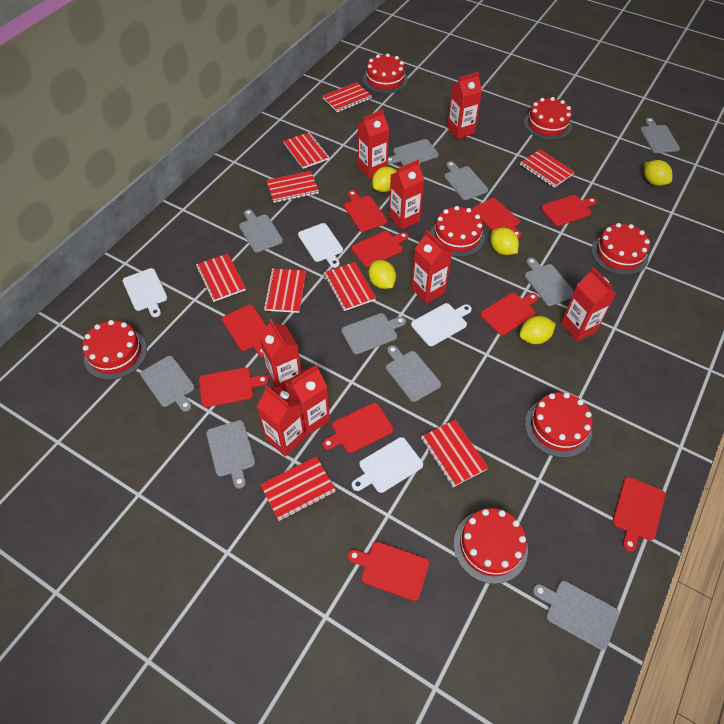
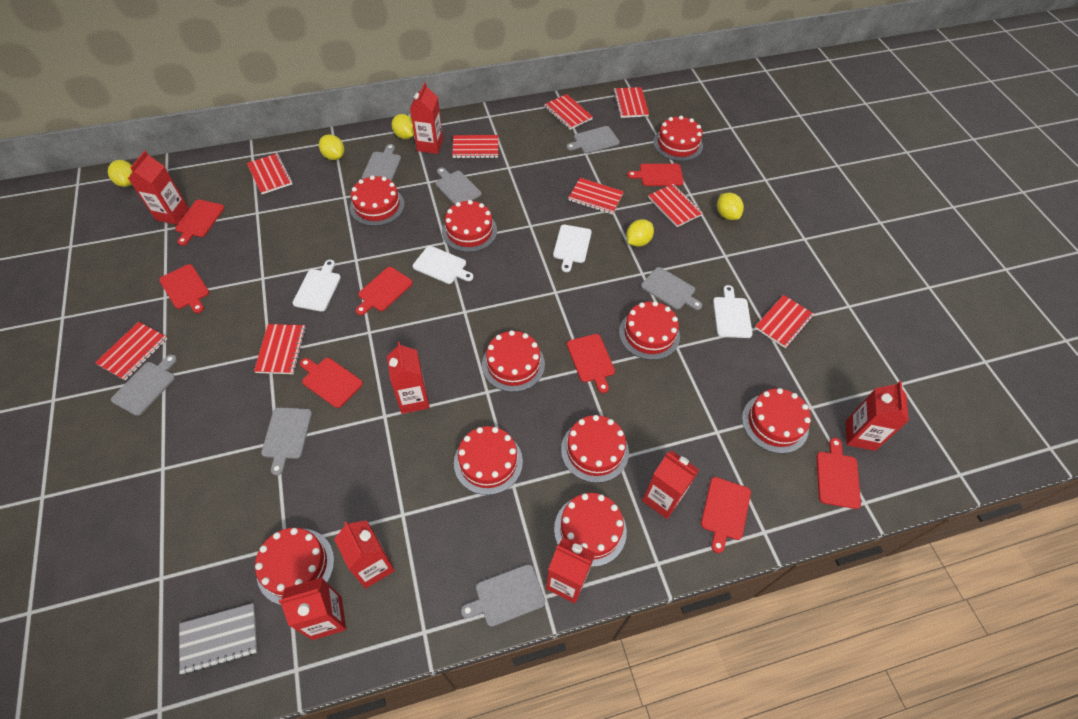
grey cutting board: 10 -> 7
grey notebook: 0 -> 1
red cake: 7 -> 10
red cutting board: 10 -> 8

